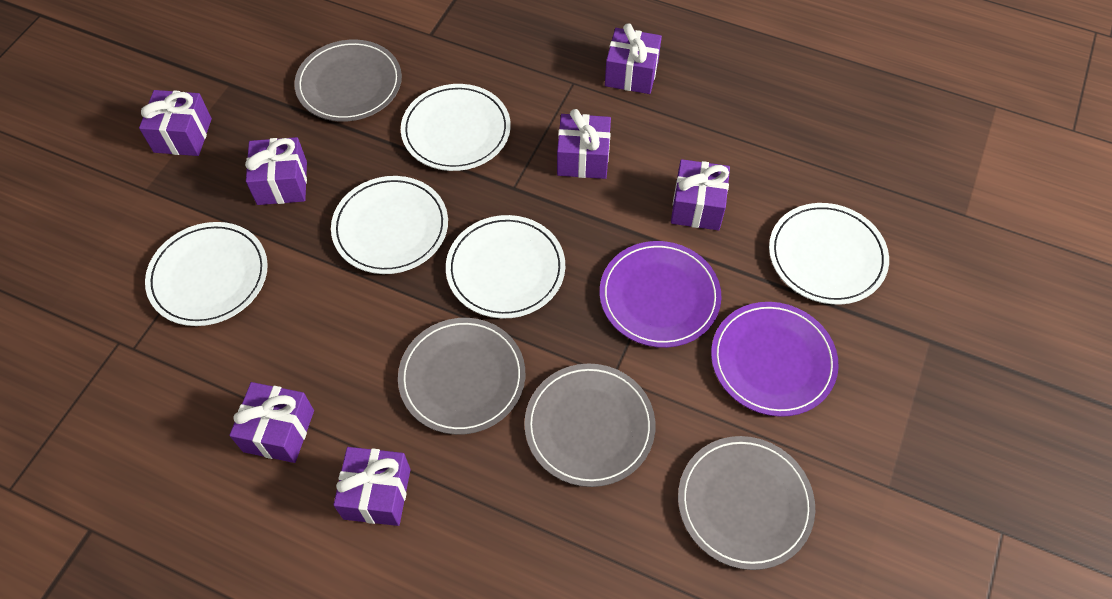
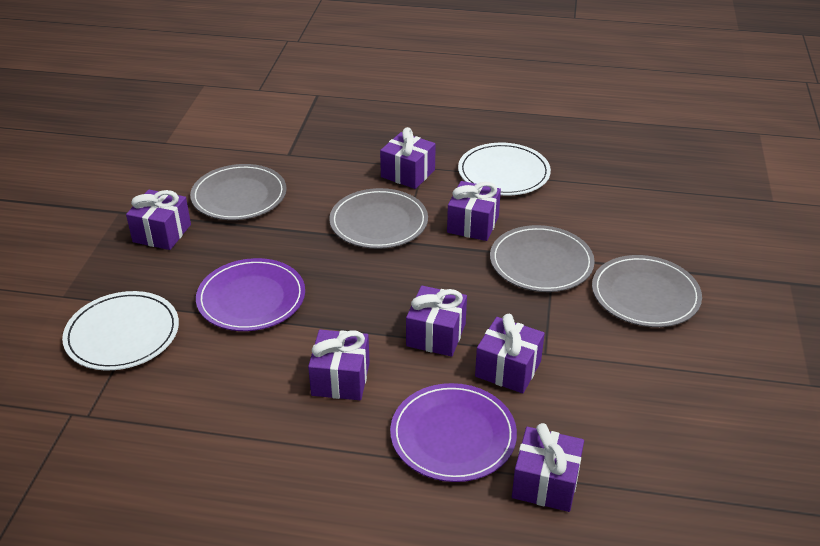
white plate: 5 -> 2

